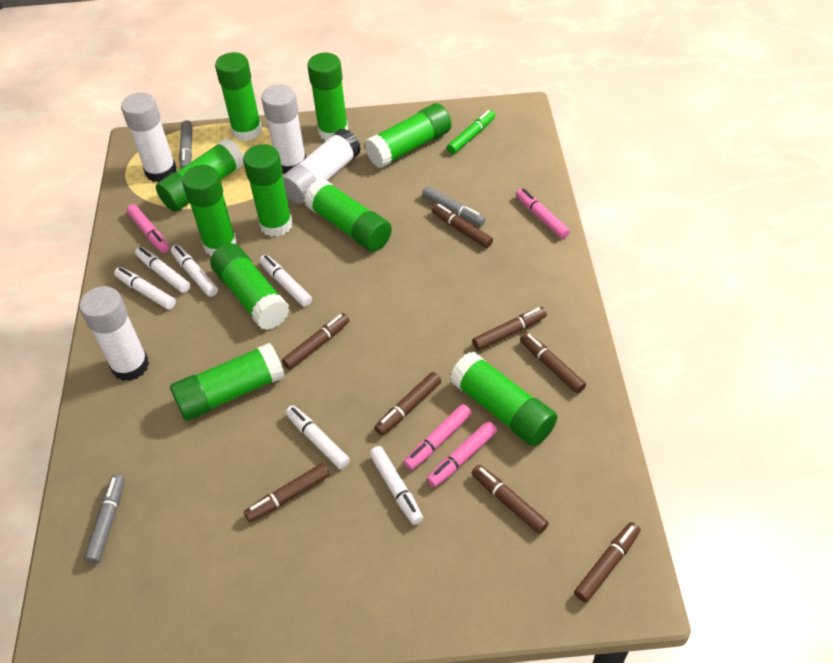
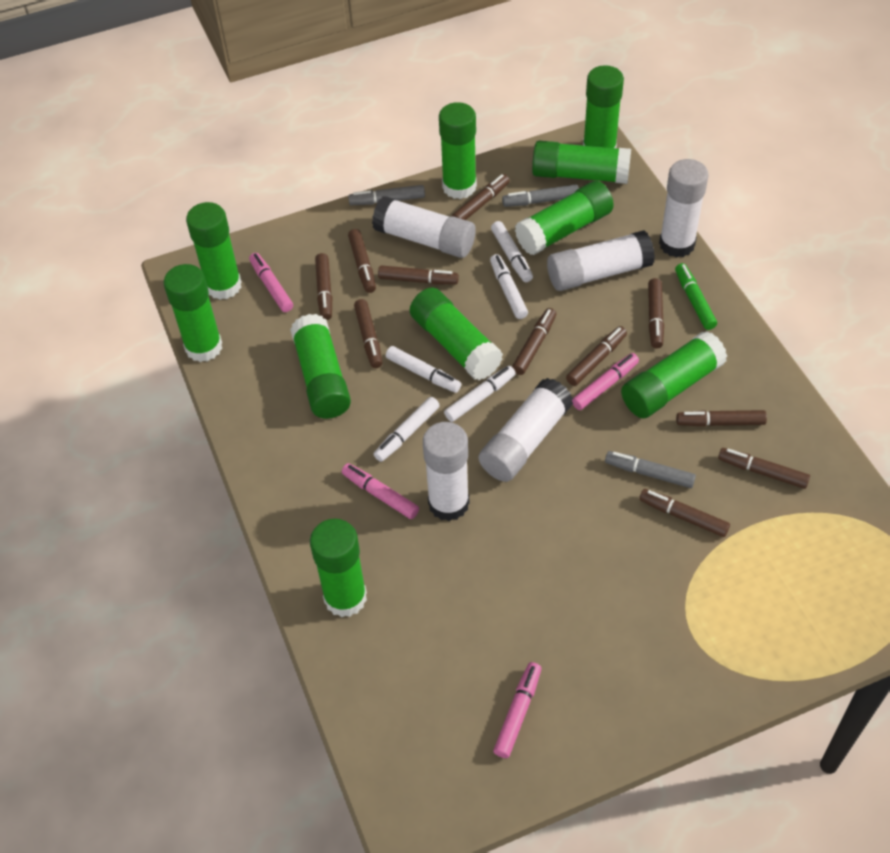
brown marker: 8 -> 11
white glue stick: 4 -> 5
white marker: 6 -> 5

